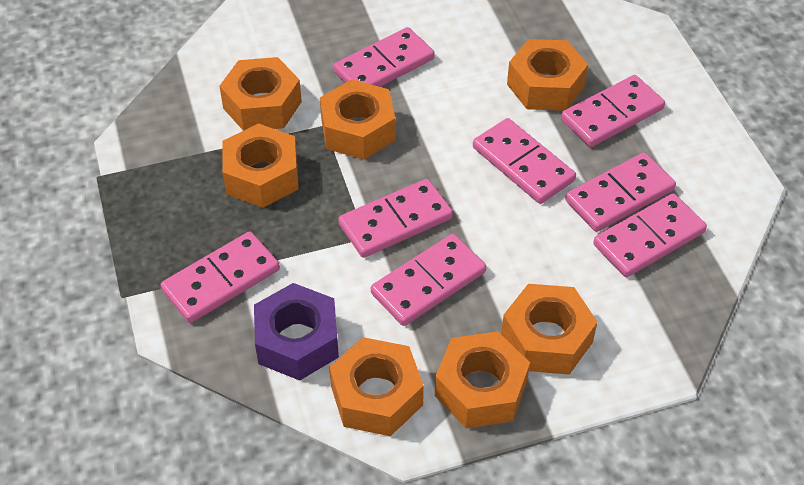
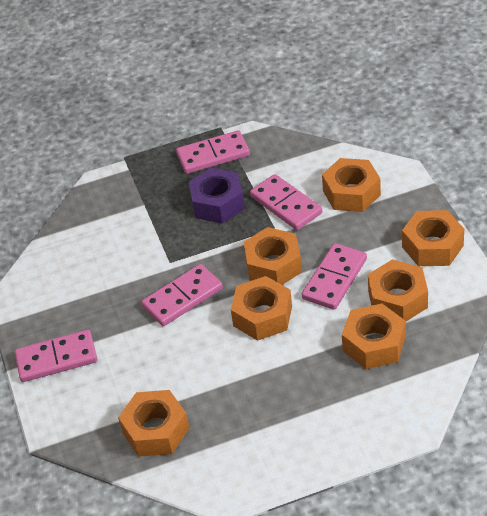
pink domino: 8 -> 5

